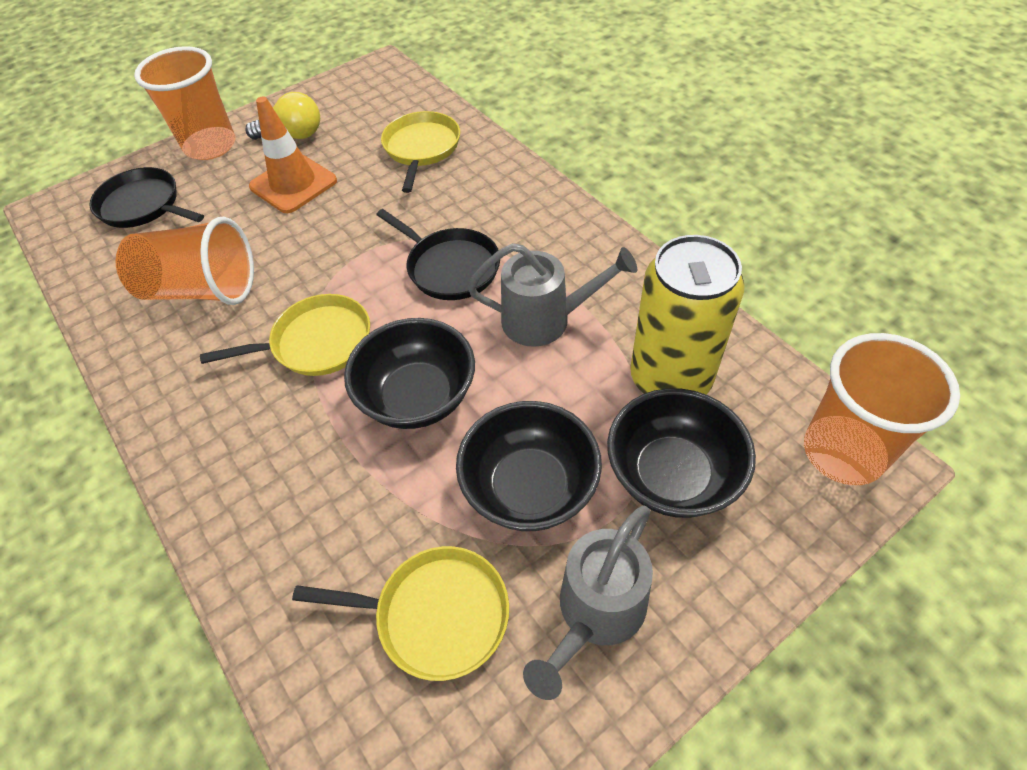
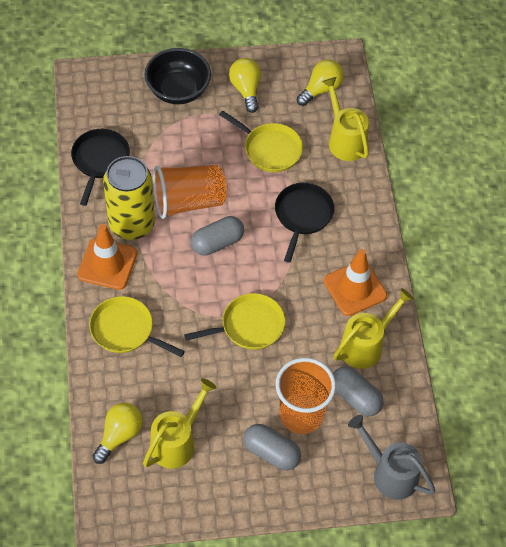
black bowl: 3 -> 1
grey capsule: 0 -> 3
grey watering can: 2 -> 1
orange cup: 3 -> 2
orange traffic cone: 1 -> 2
yellow light bulb: 1 -> 3
yellow watering can: 0 -> 3

